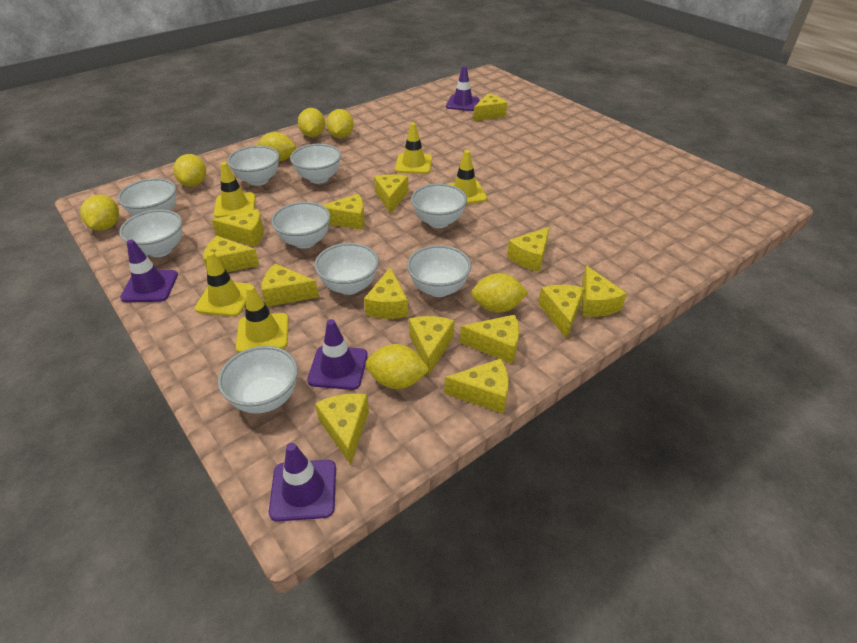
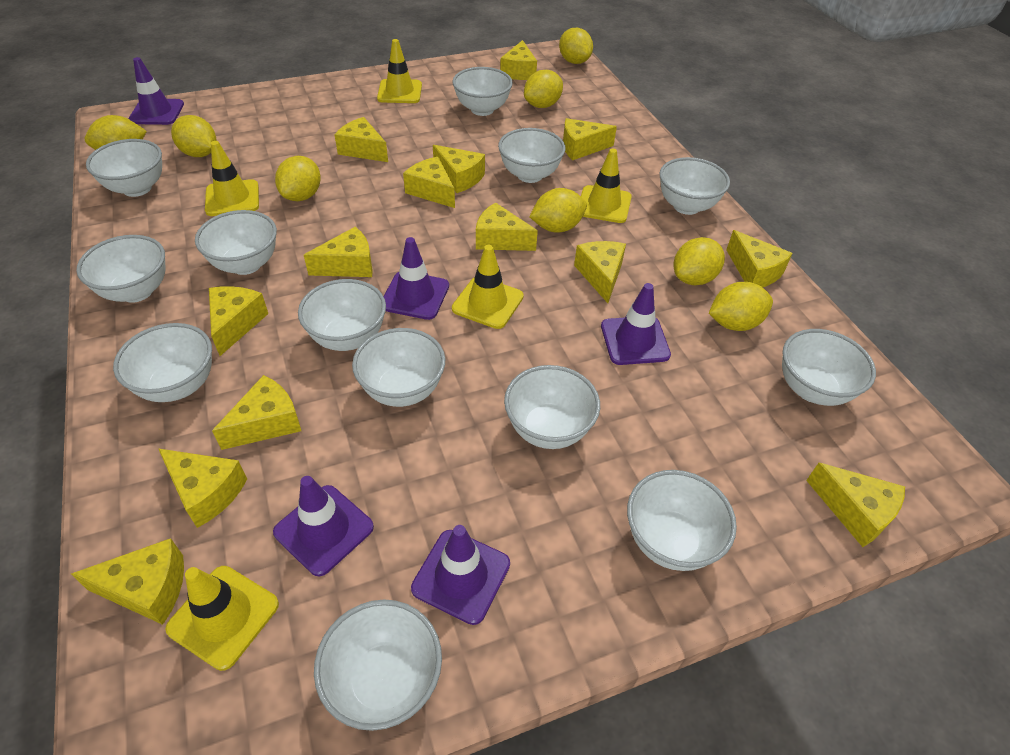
purple traffic cone: 4 -> 5
white bowl: 9 -> 13
yellow lemon: 7 -> 8

